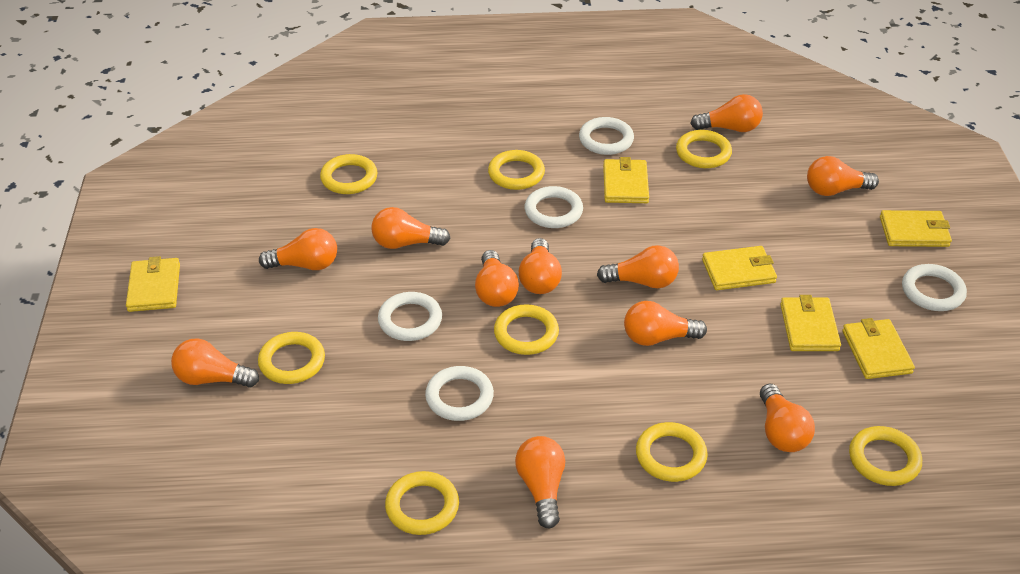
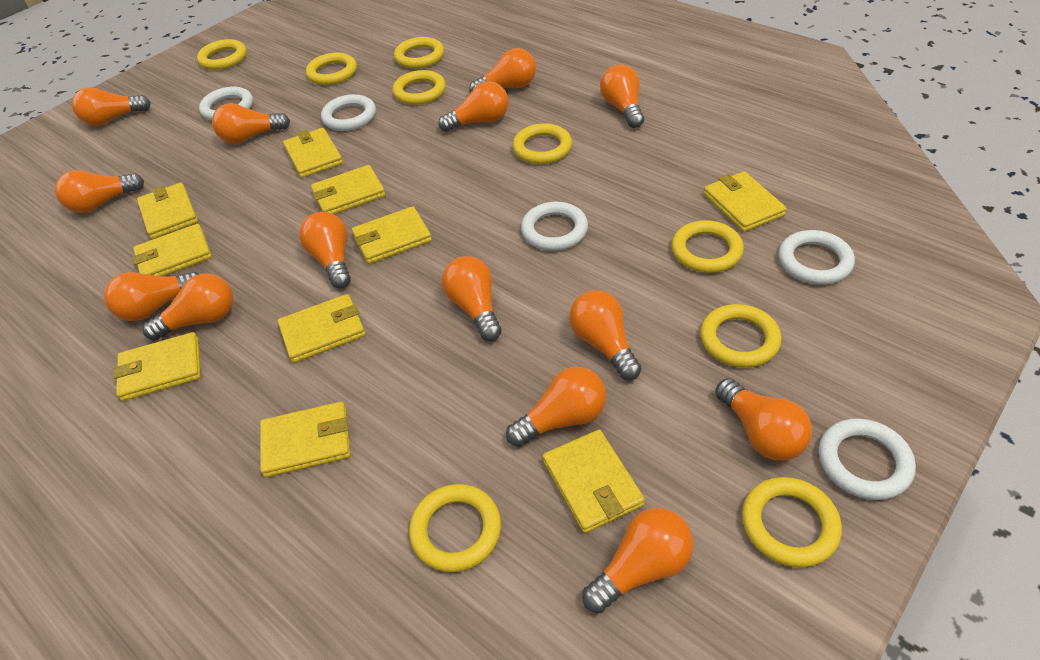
orange light bulb: 11 -> 14
yellow ring: 8 -> 9
yellow wallet: 6 -> 10

